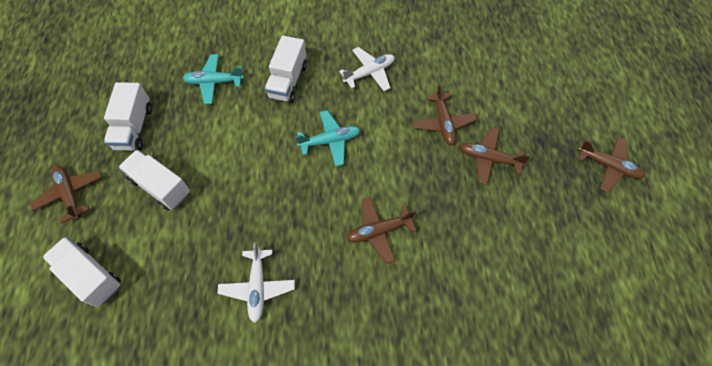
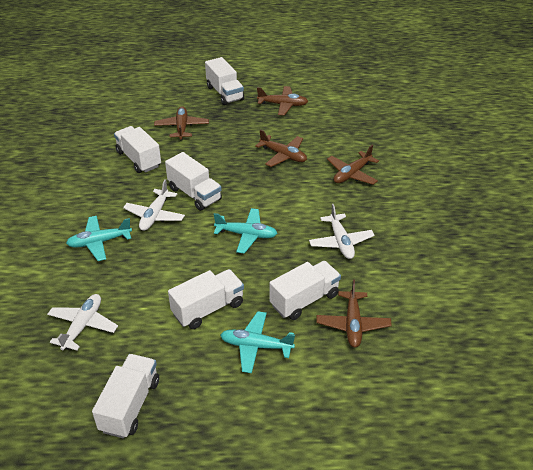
turquoise plane: 2 -> 3
white plane: 2 -> 3
white truck: 4 -> 6

